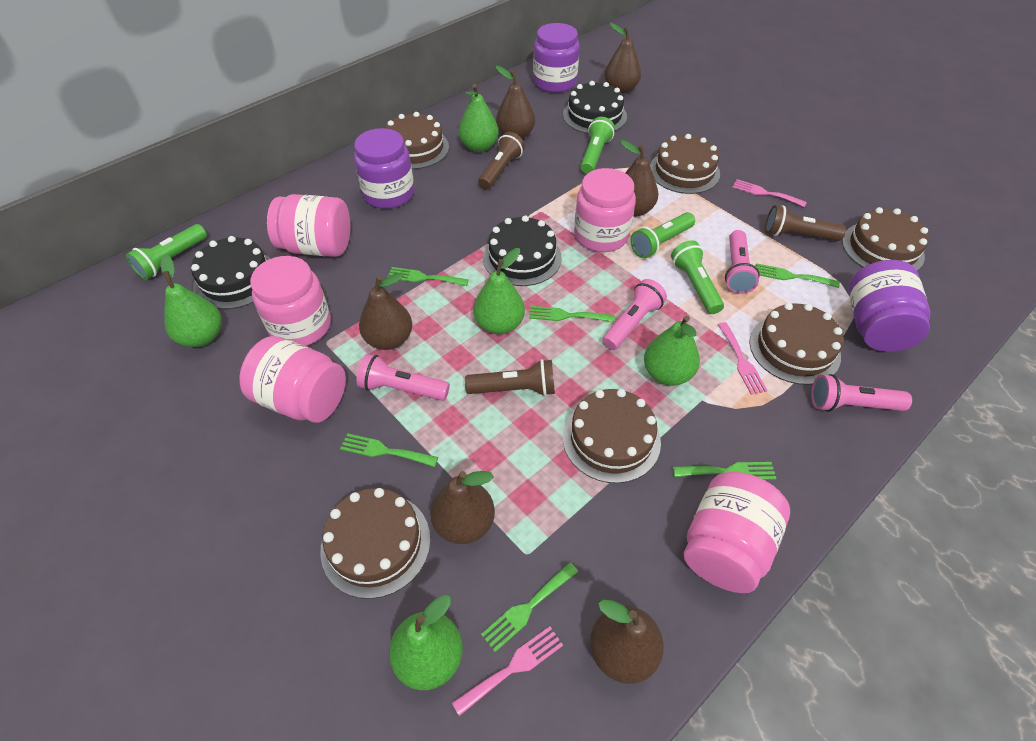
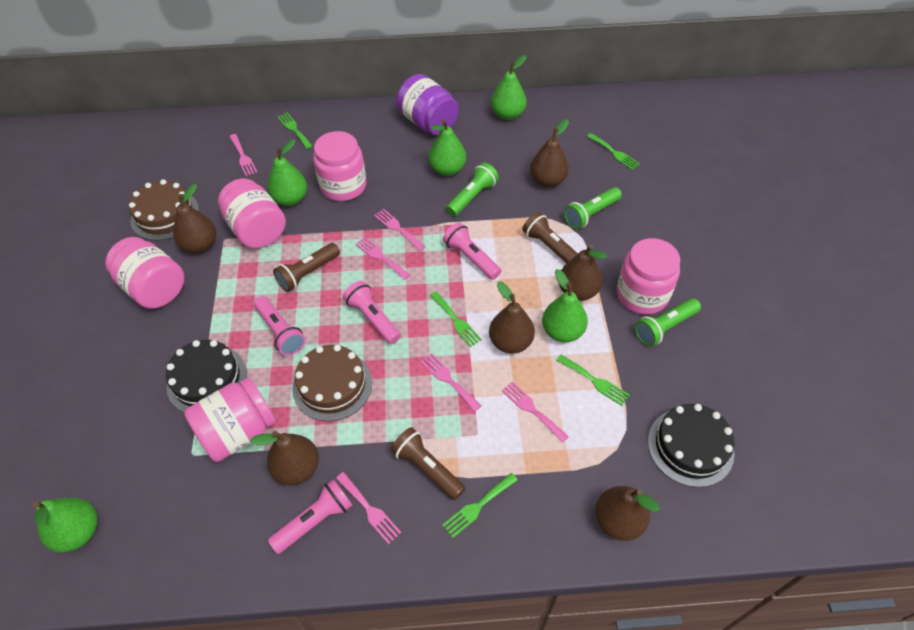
black cake: 3 -> 2
brown cake: 6 -> 2
green flashlight: 4 -> 3
green fork: 6 -> 5
pink fork: 3 -> 6
purple jar: 3 -> 1

